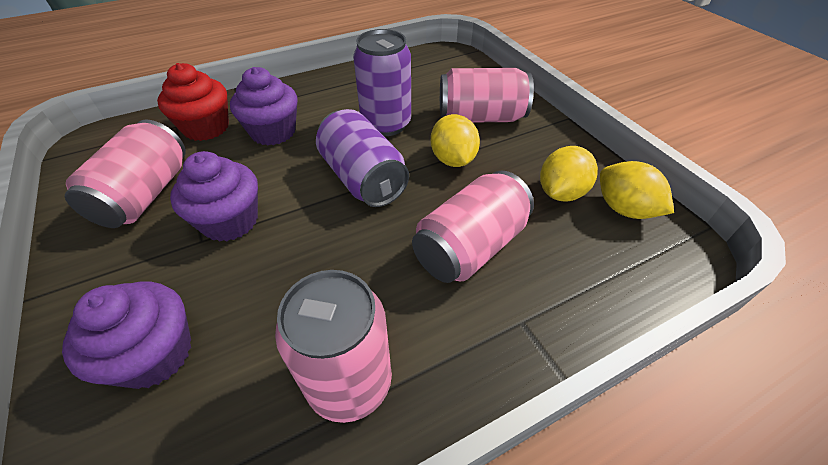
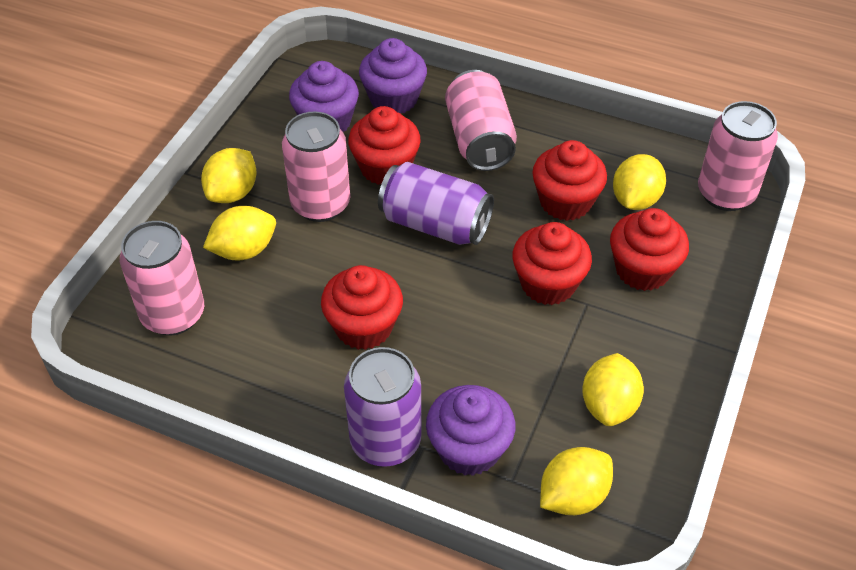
red cupcake: 1 -> 5
yellow lemon: 3 -> 5

